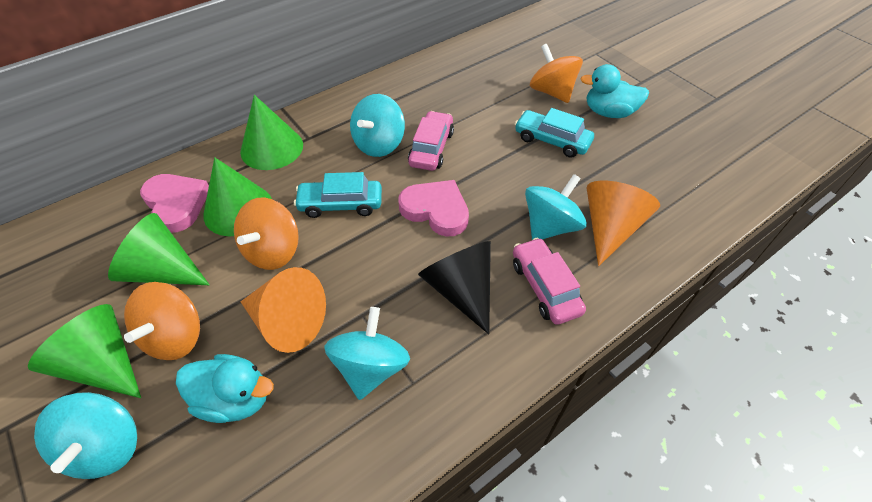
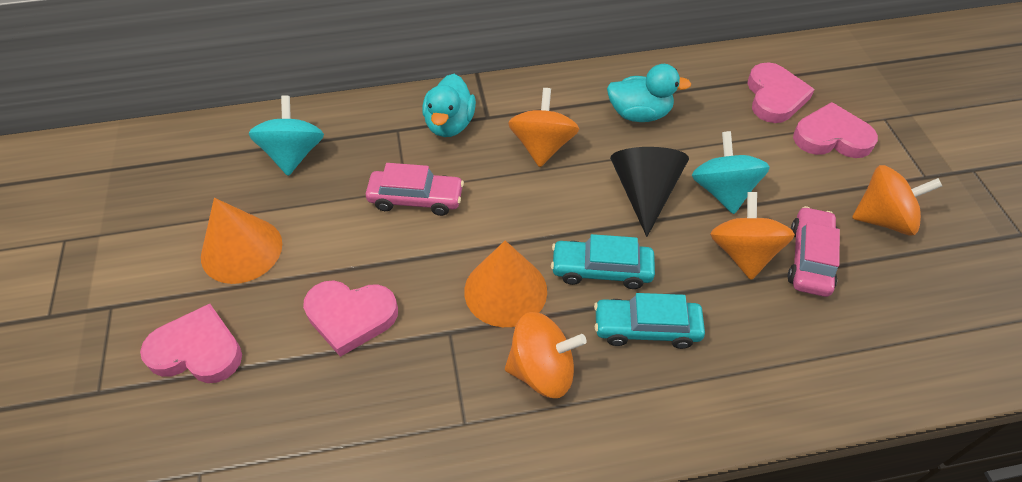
green cone: 4 -> 0
orange spinning top: 3 -> 4
pink heart: 2 -> 4
turquoise spinning top: 4 -> 2

